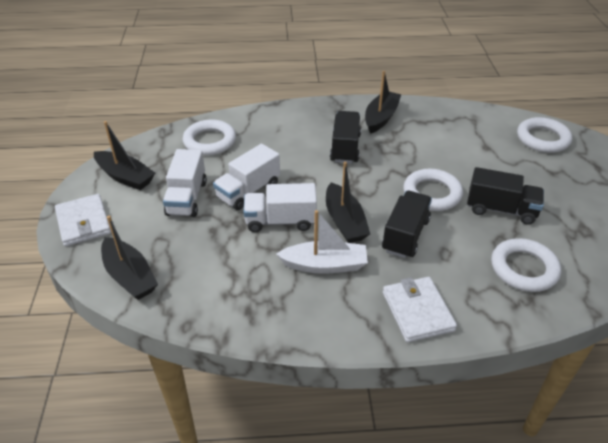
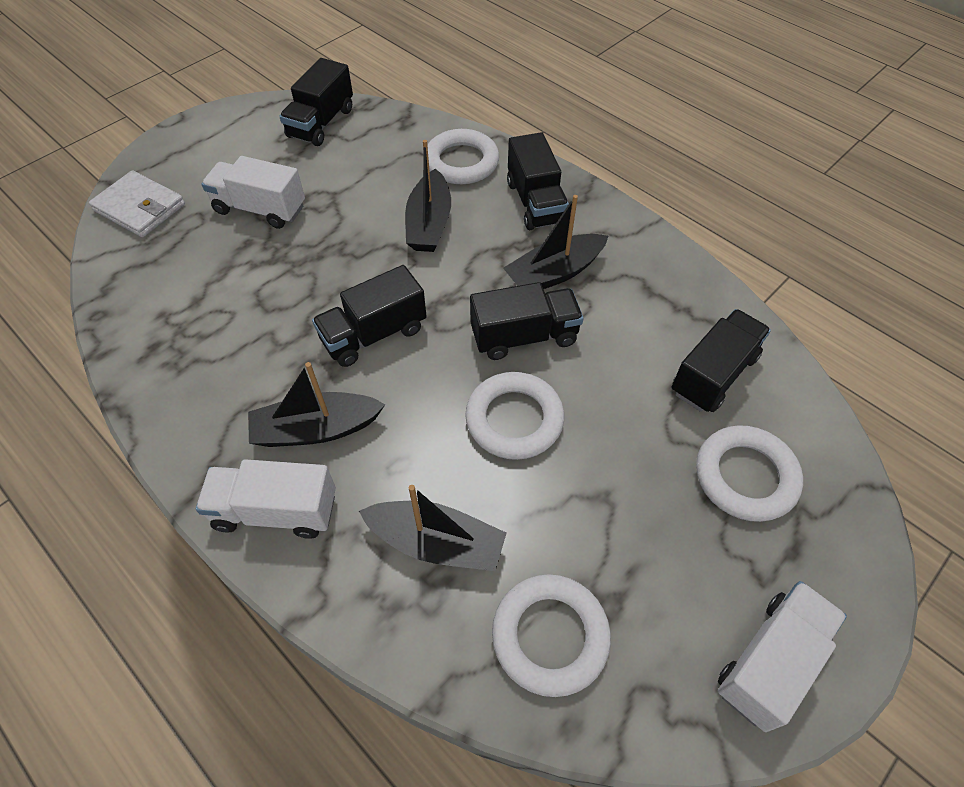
black truck: 3 -> 5
white boat: 1 -> 0
white wallet: 2 -> 1

